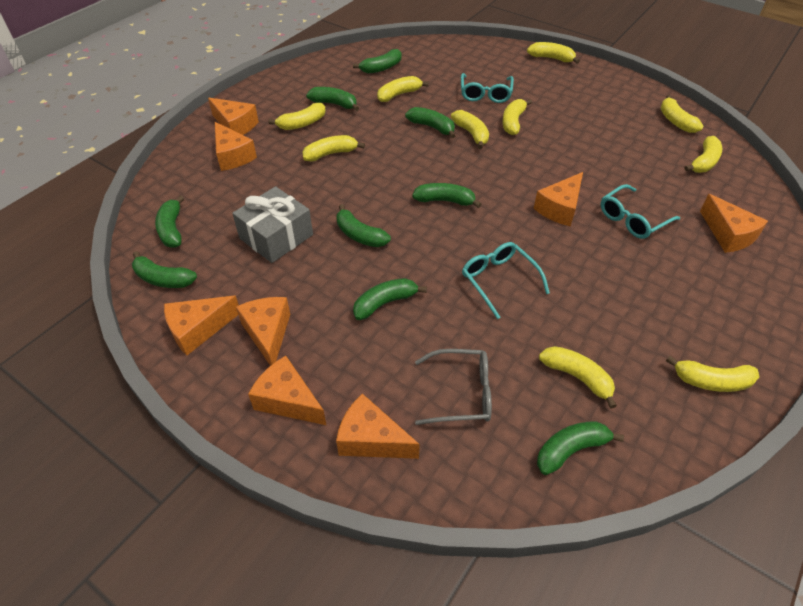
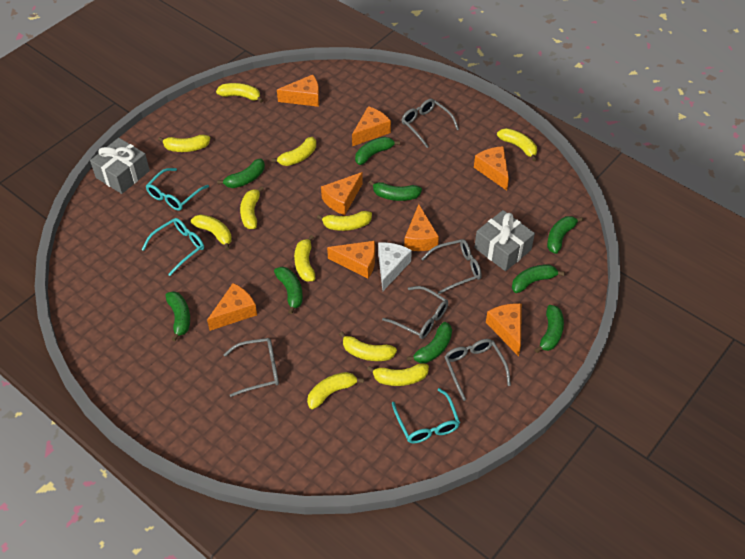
grey gift: 1 -> 2
grey glasses: 1 -> 5
white cheese: 0 -> 1
yellow banana: 10 -> 11

